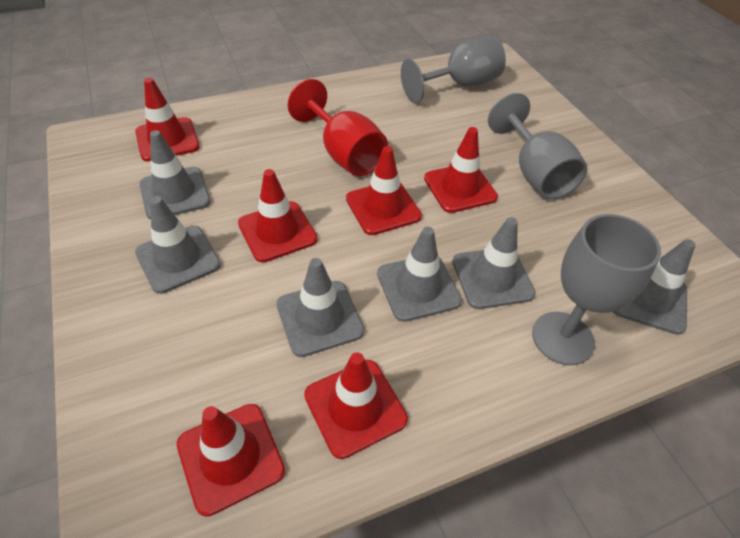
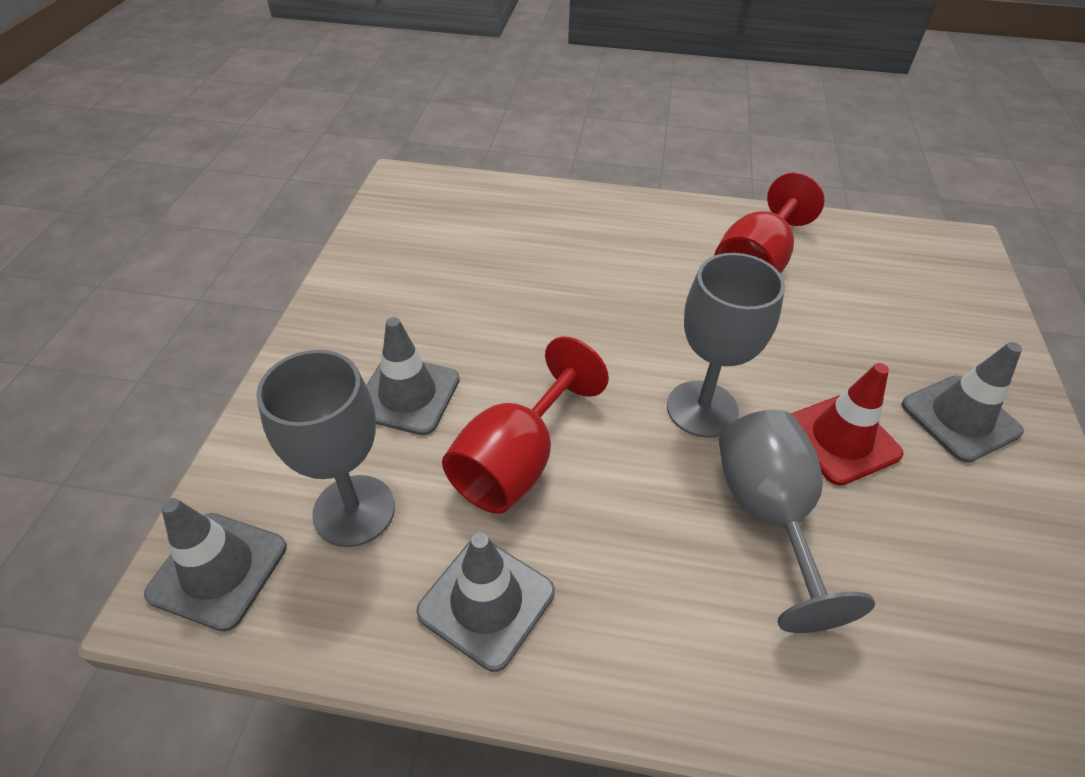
grey traffic cone: 6 -> 4
red goblet: 1 -> 2
red traffic cone: 6 -> 1

